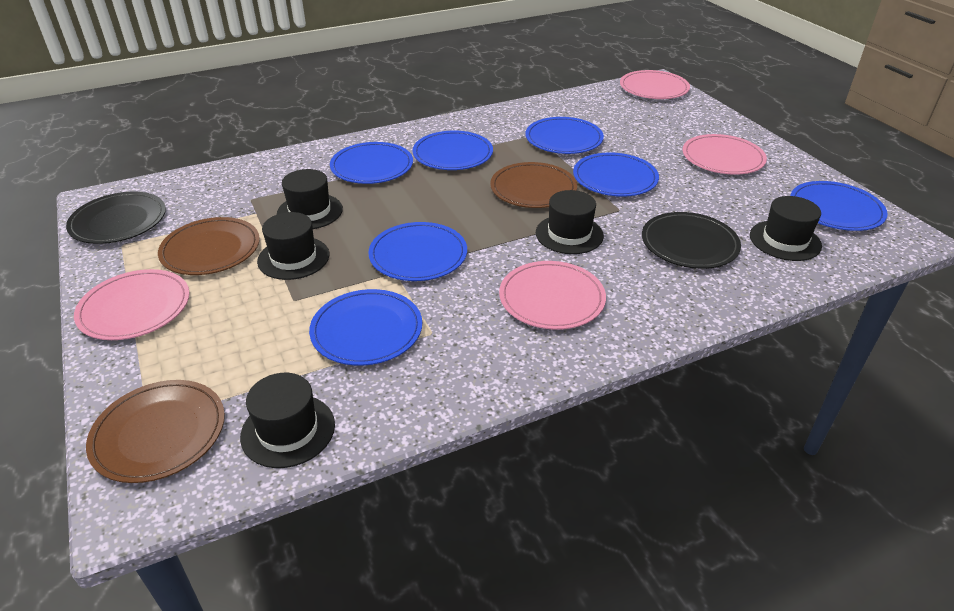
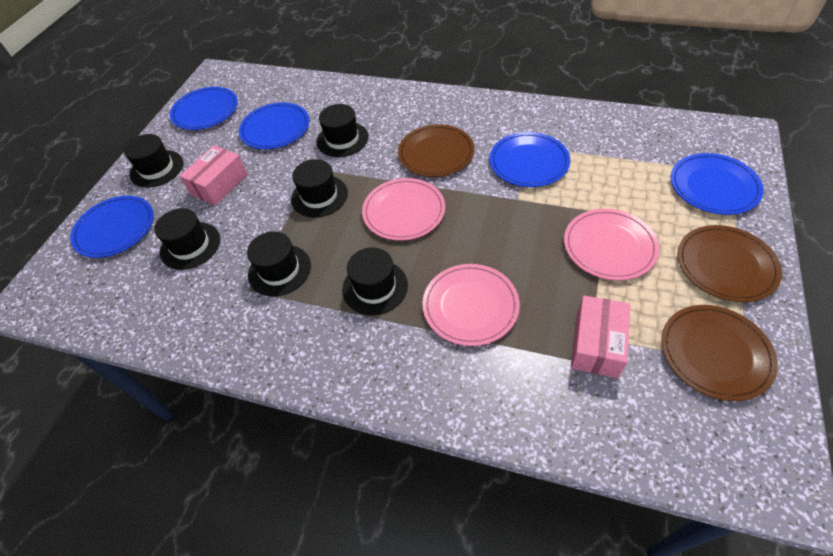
black hat: 5 -> 6
black plate: 2 -> 0
blue plate: 7 -> 5
pink box: 0 -> 2
pink plate: 4 -> 3

